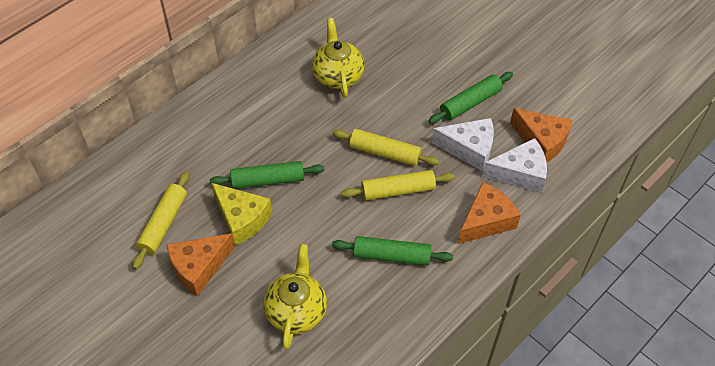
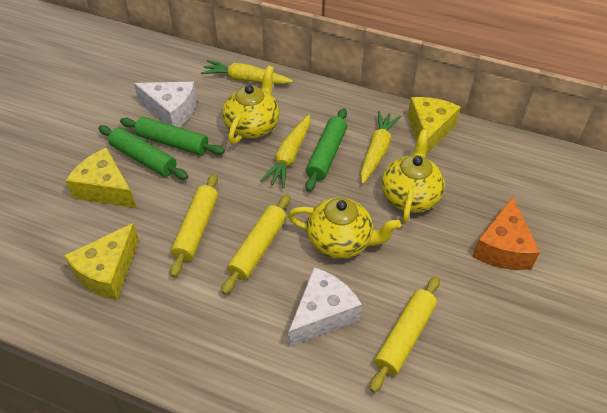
orange cheese: 3 -> 1
yellow carrot: 0 -> 3
yellow cheese: 1 -> 3
yellow teapot: 2 -> 3

